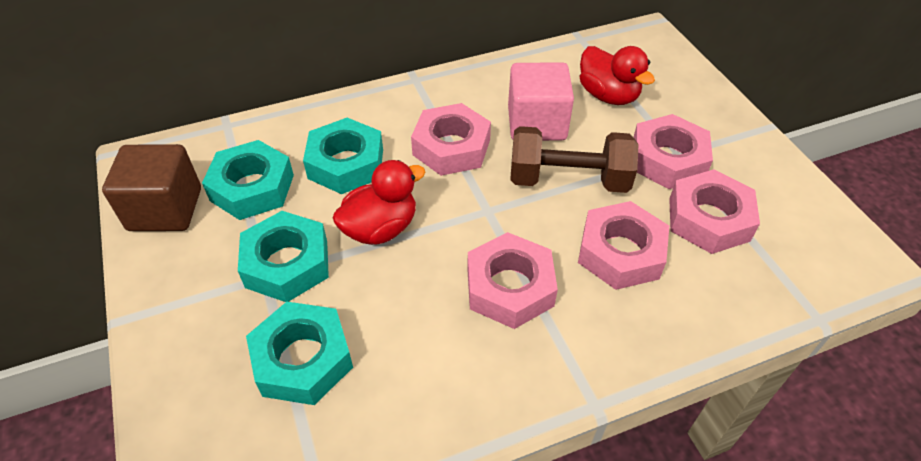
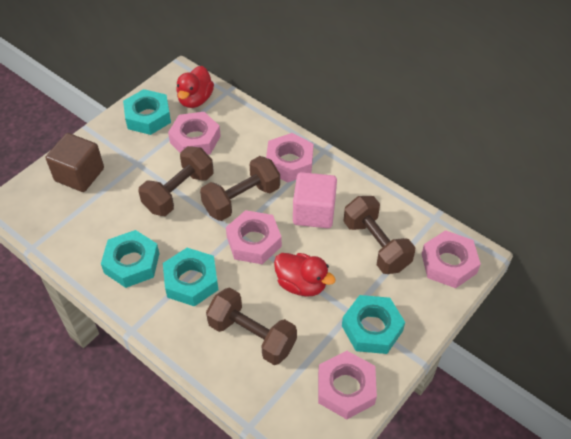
brown dumbbell: 1 -> 4

